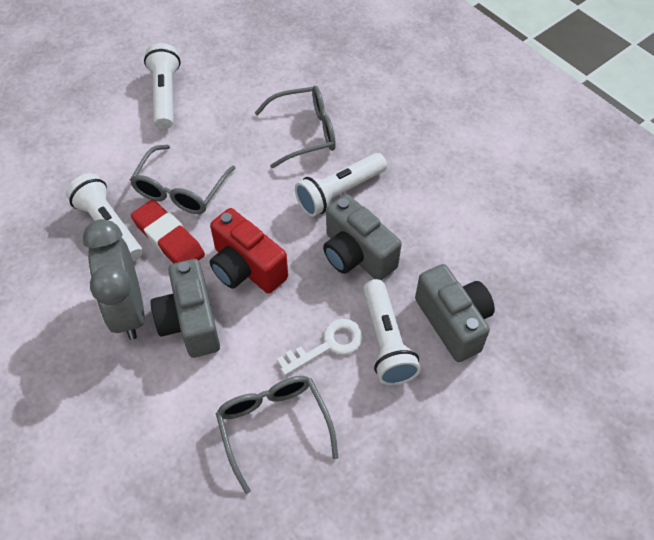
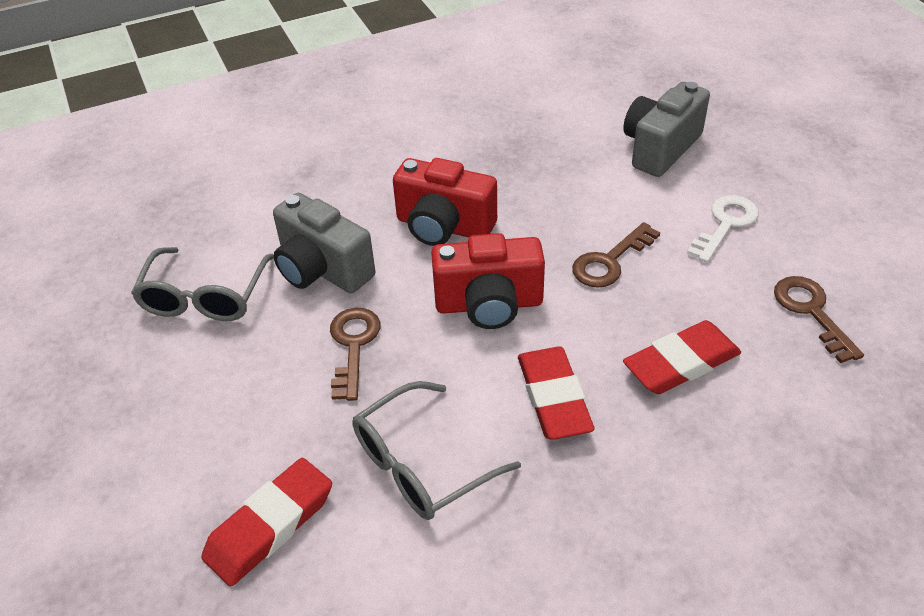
brown key: 0 -> 3
grey camera: 3 -> 2
grey clock: 1 -> 0
grey glasses: 3 -> 2
red camera: 1 -> 2
red eraser: 1 -> 3
white flashlight: 4 -> 0

